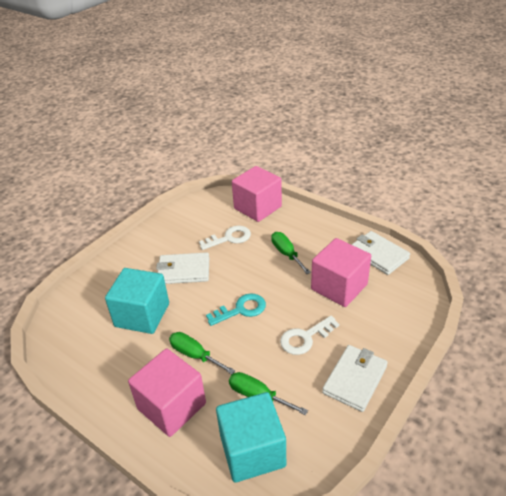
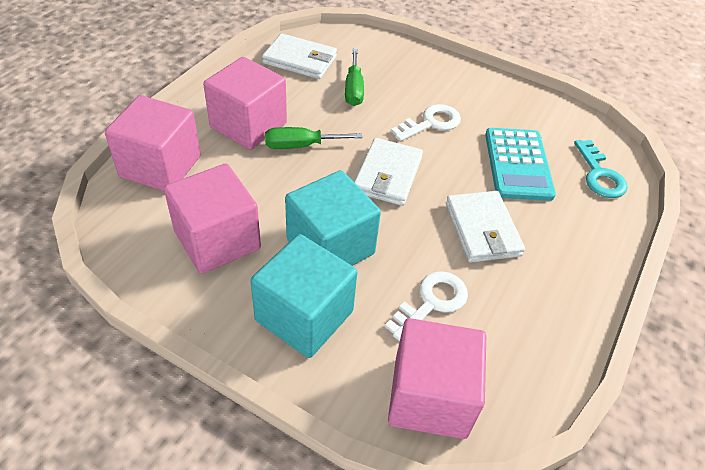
green screwdriver: 3 -> 2
pink cube: 3 -> 4
turquoise calculator: 0 -> 1

